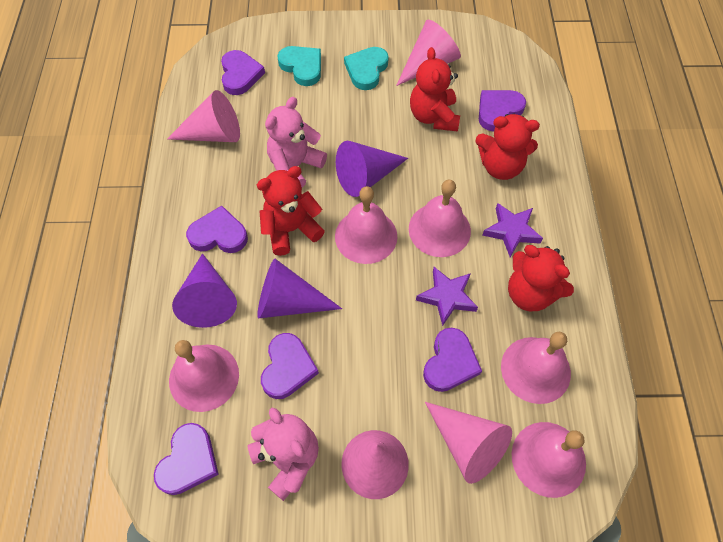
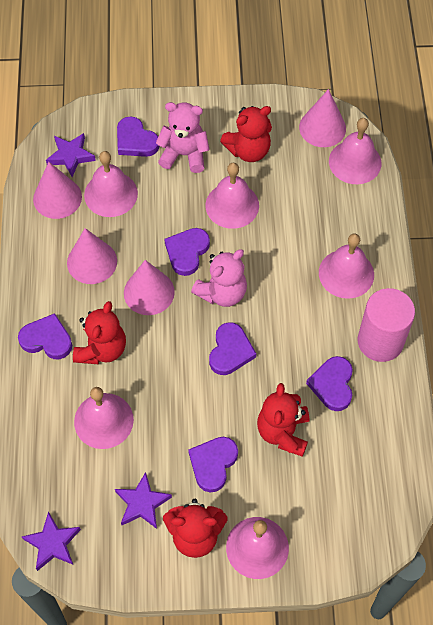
pink bell: 5 -> 6
pink cylinder: 0 -> 1
purple cone: 3 -> 0
purple star: 2 -> 3
turquoise heart: 2 -> 0

